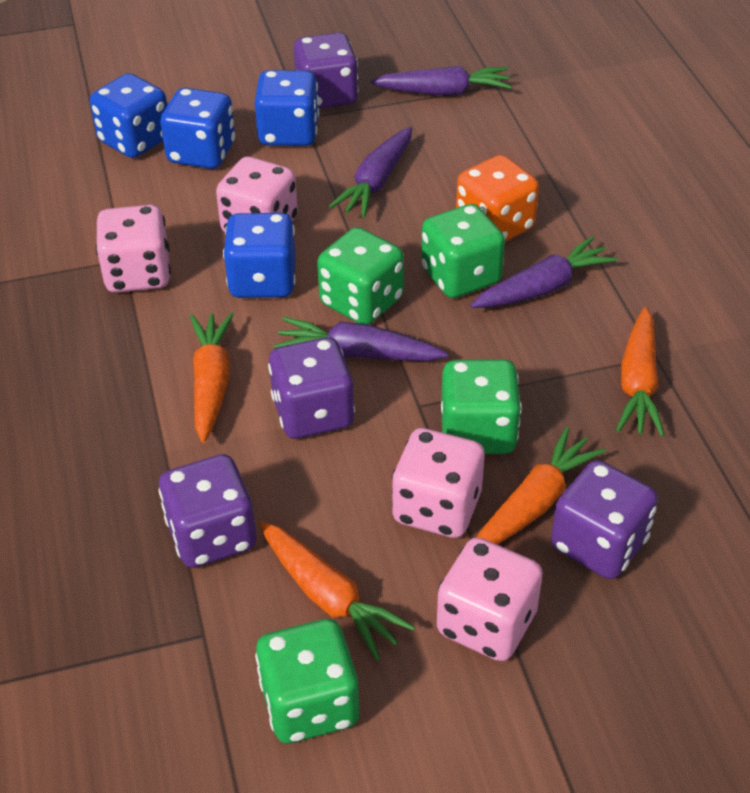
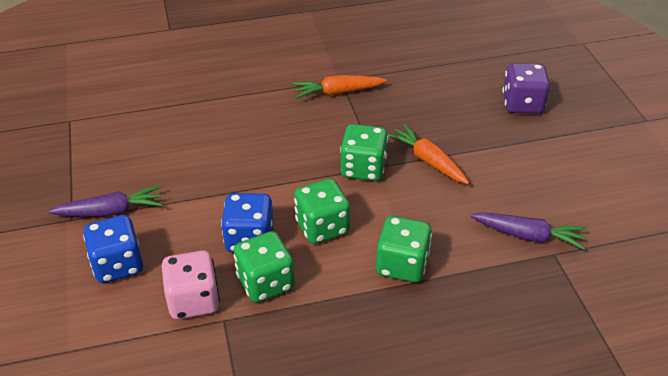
blue dice: 4 -> 2
orange carrot: 4 -> 2
orange dice: 1 -> 0
pink dice: 4 -> 1
purple carrot: 4 -> 2
purple dice: 4 -> 1

